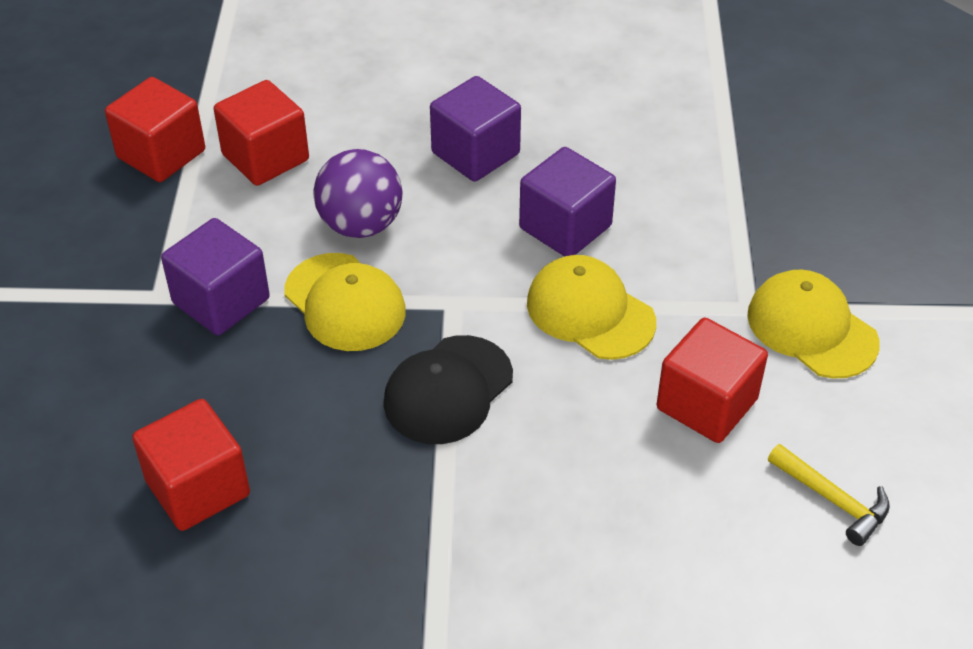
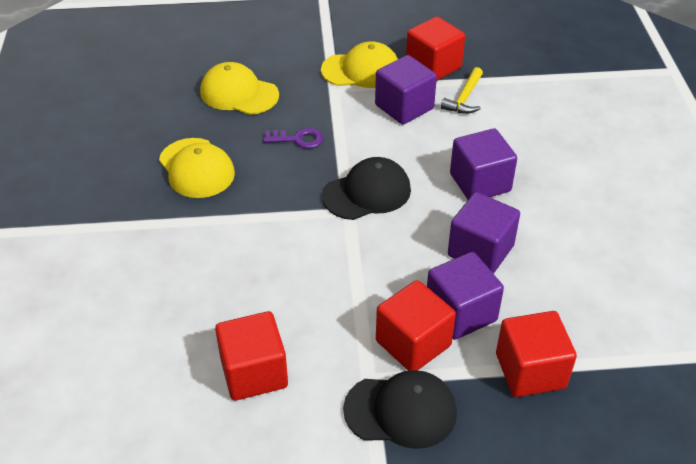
black cap: 1 -> 2
purple ball: 1 -> 0
purple cube: 3 -> 4
purple key: 0 -> 1

